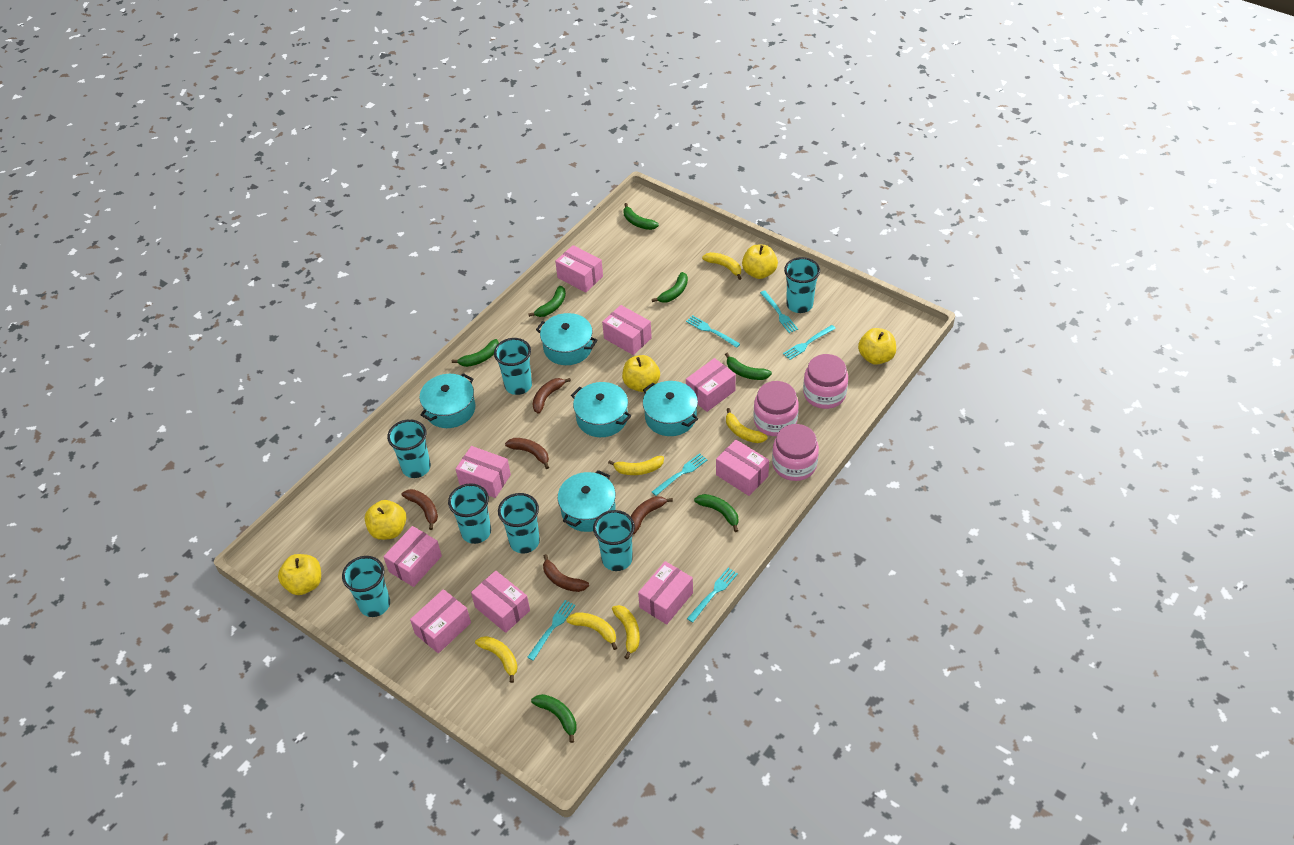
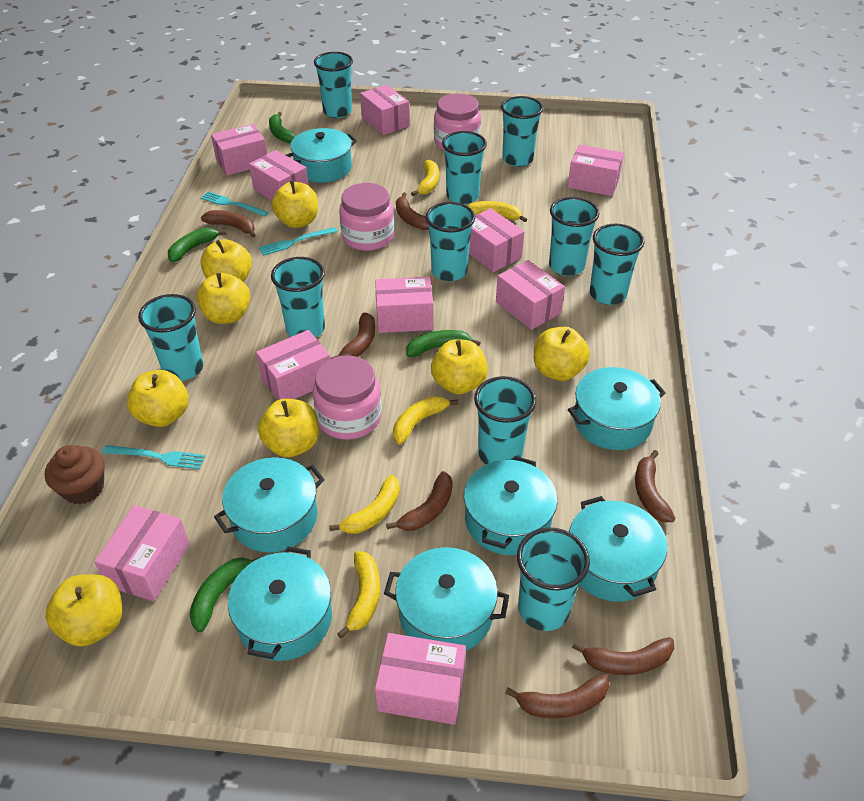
brown banana: 5 -> 7
brown cupcake: 0 -> 1
green banana: 7 -> 4
pink box: 9 -> 10
turquoise cup: 7 -> 10
turquoise fork: 6 -> 3
turquoise pot: 5 -> 7
yellow apple: 5 -> 8
yellow banana: 6 -> 5

